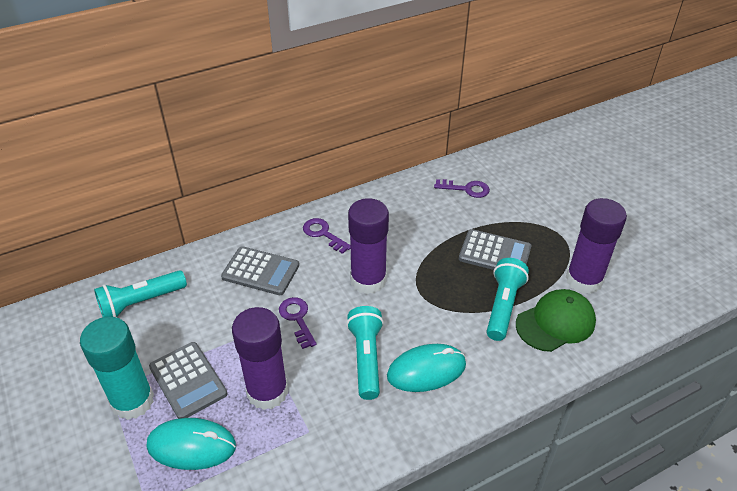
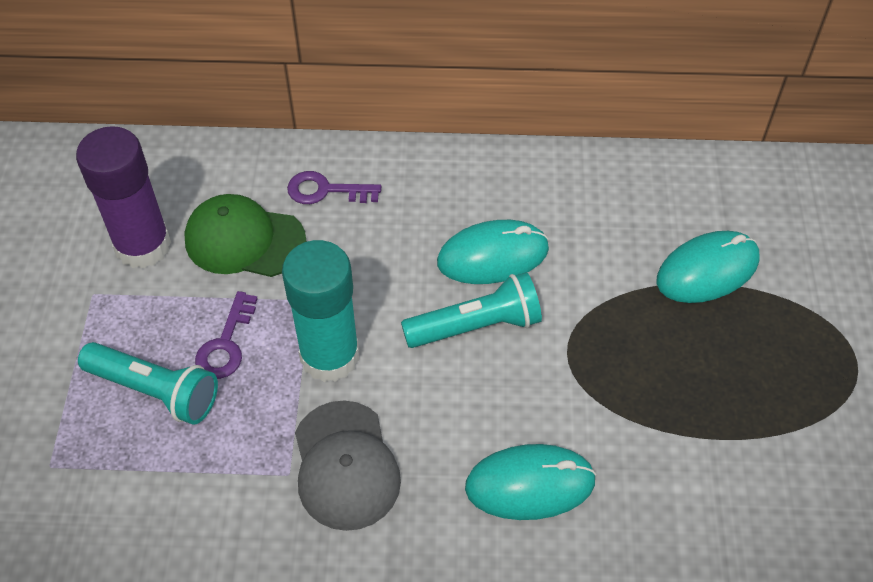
grey calculator: 3 -> 0
grey cap: 0 -> 1
purple glue stick: 3 -> 1
purple key: 3 -> 2
turquoise flashlight: 3 -> 2
turquoise mouse: 2 -> 3

